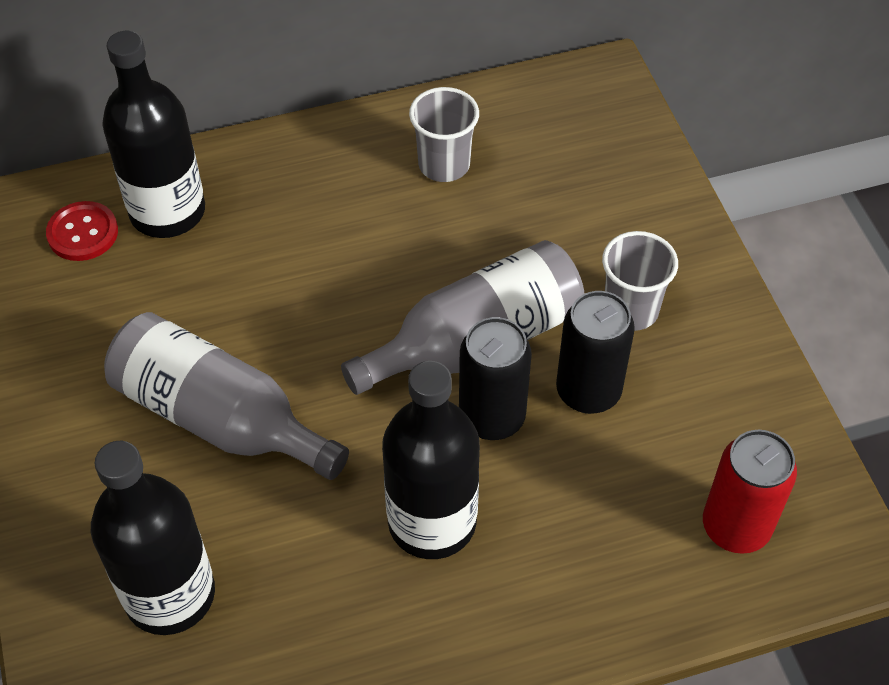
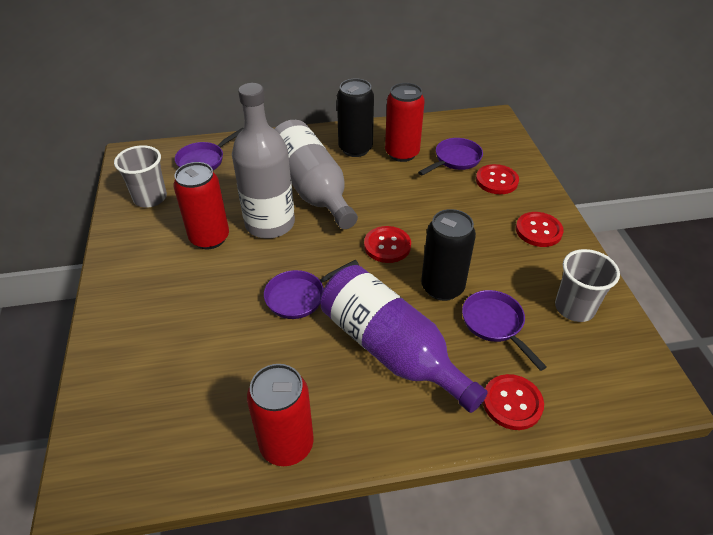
black bottle: 3 -> 0
purple bottle: 0 -> 1
purple pan: 0 -> 4
red button: 1 -> 4
red can: 1 -> 3

